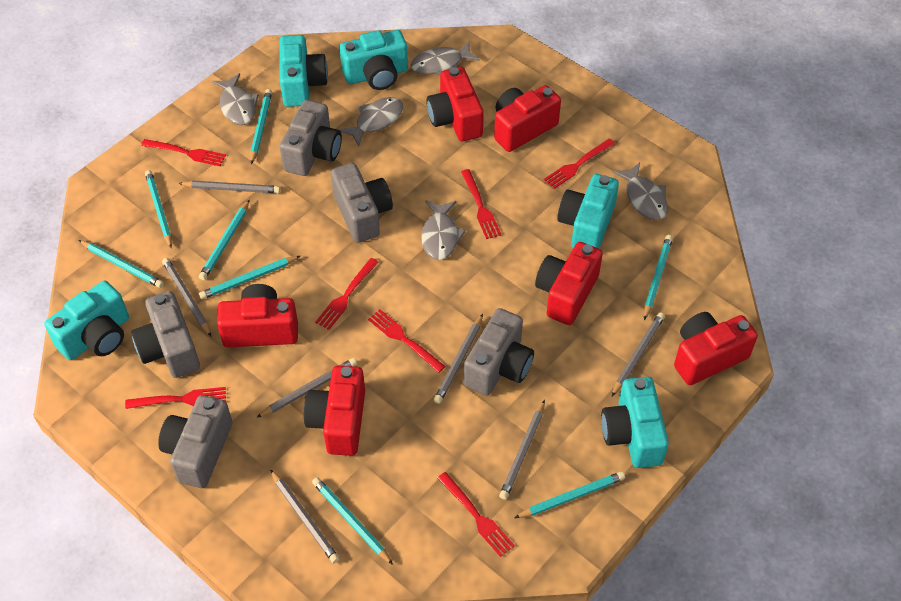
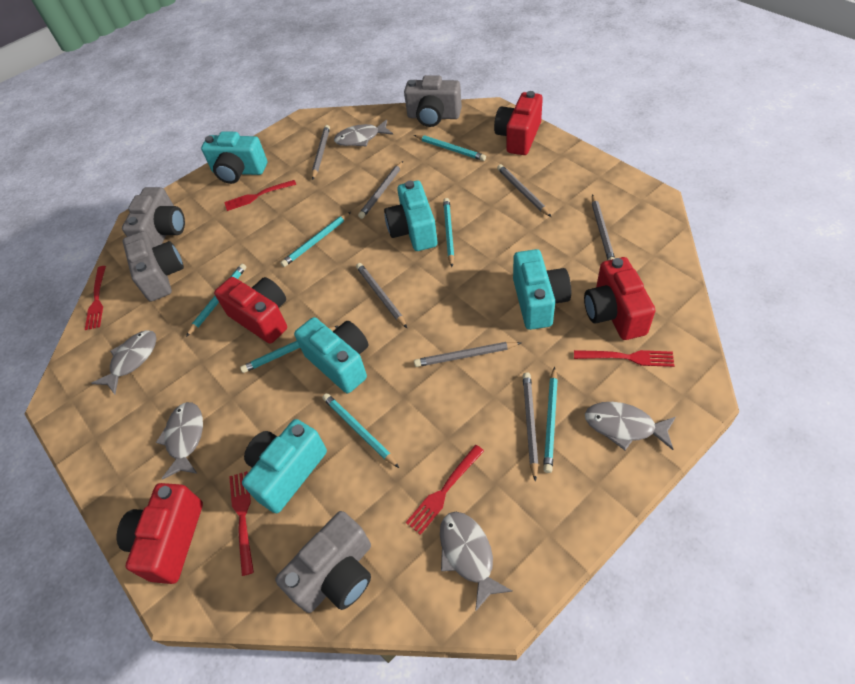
grey camera: 5 -> 4
red camera: 6 -> 4
red fork: 7 -> 5
turquoise pencil: 8 -> 7

